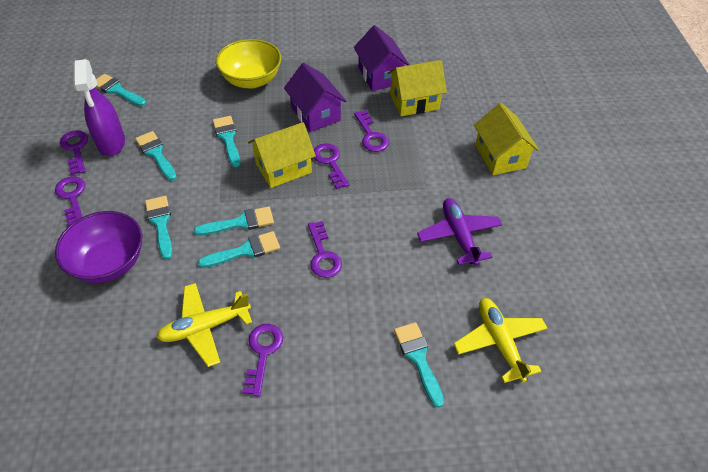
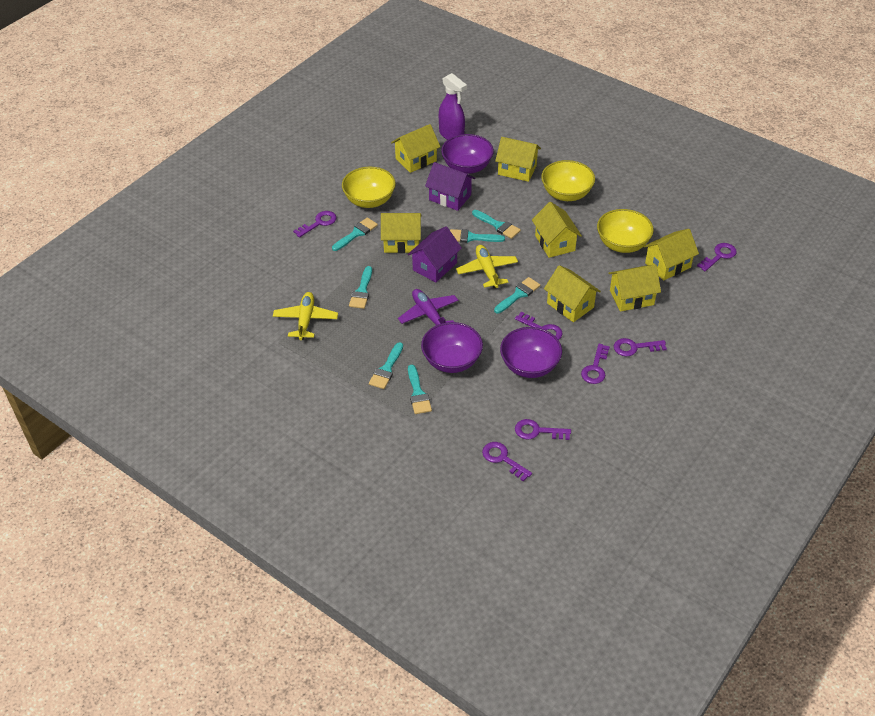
purple bowl: 1 -> 3
purple key: 6 -> 7
yellow bowl: 1 -> 3
yellow house: 3 -> 7

